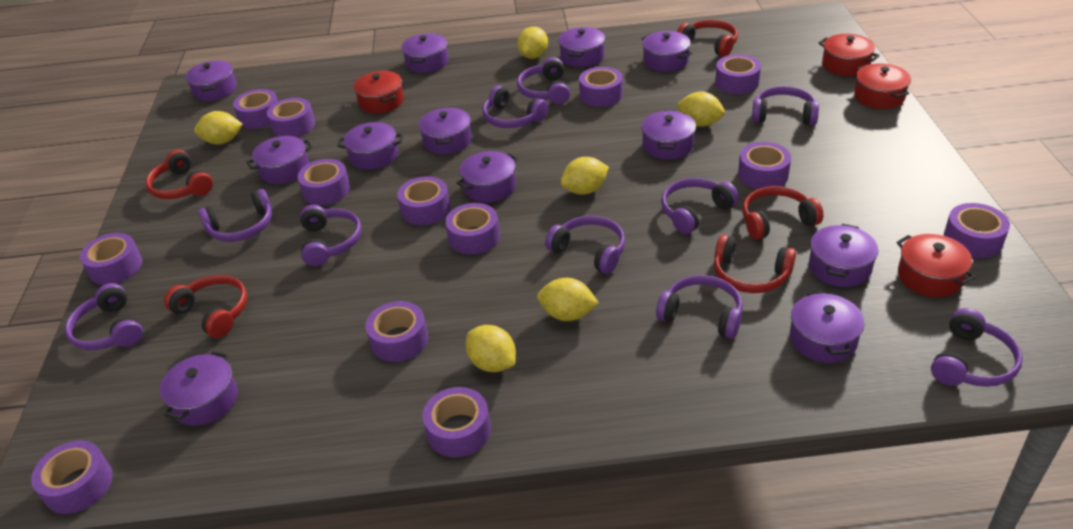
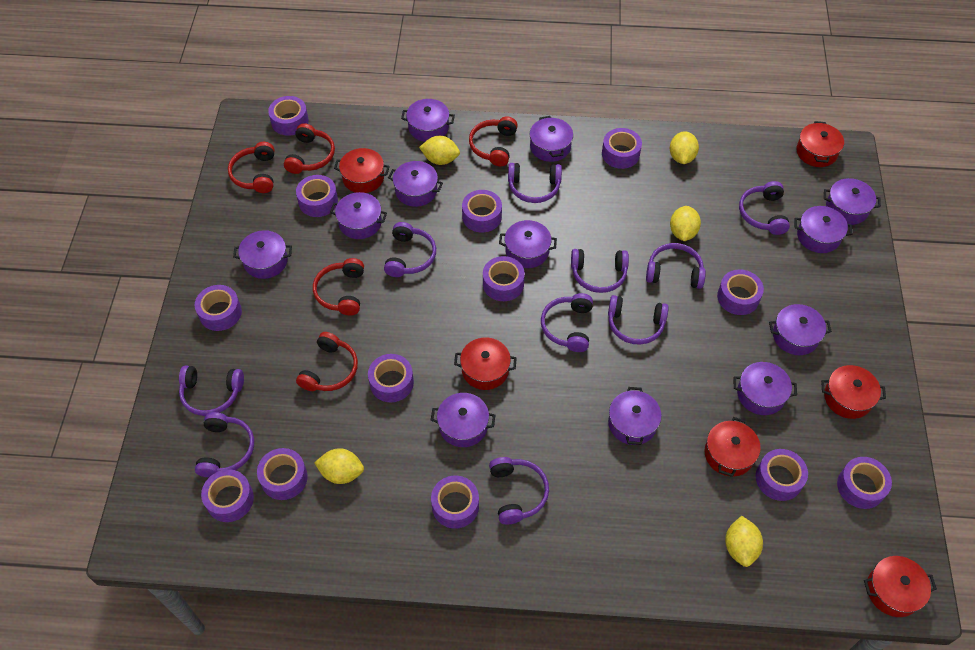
red pot: 4 -> 6
yellow lemon: 6 -> 5

